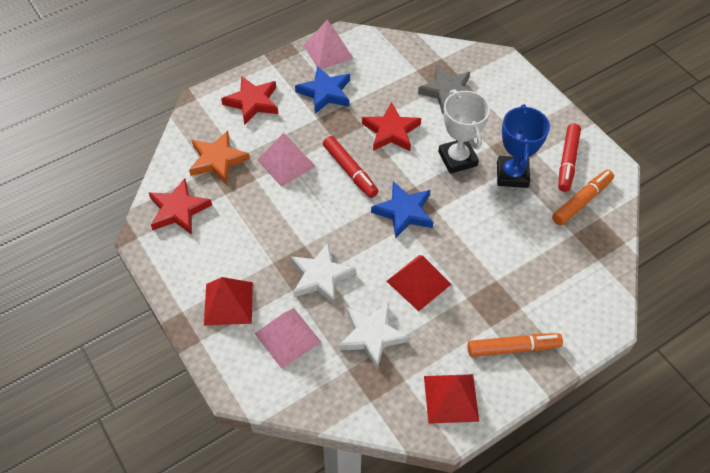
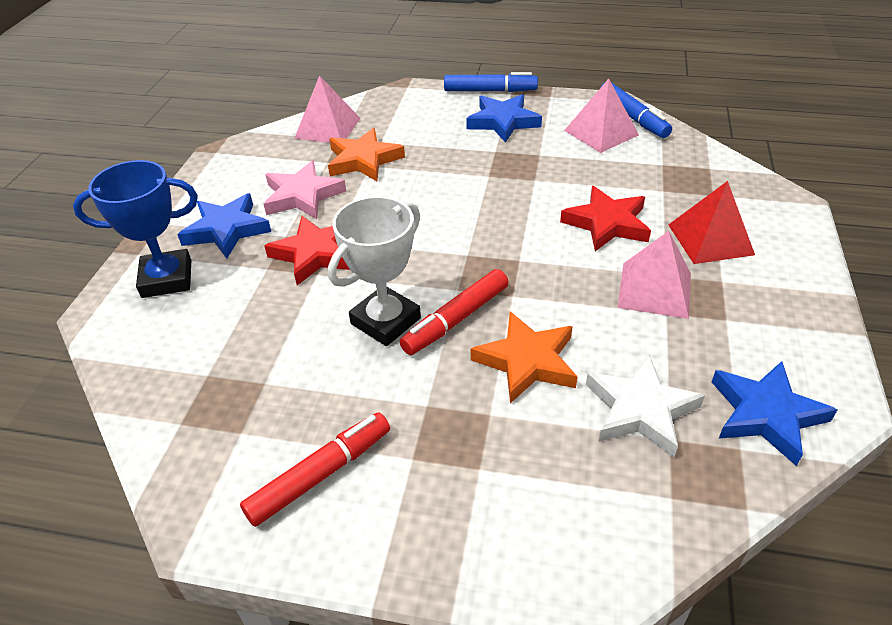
blue marker: 0 -> 2
blue star: 2 -> 3
grey star: 1 -> 0
orange marker: 2 -> 0
orange star: 1 -> 2
pink star: 0 -> 1
red pyramid: 3 -> 1
red star: 3 -> 2
white star: 2 -> 1

